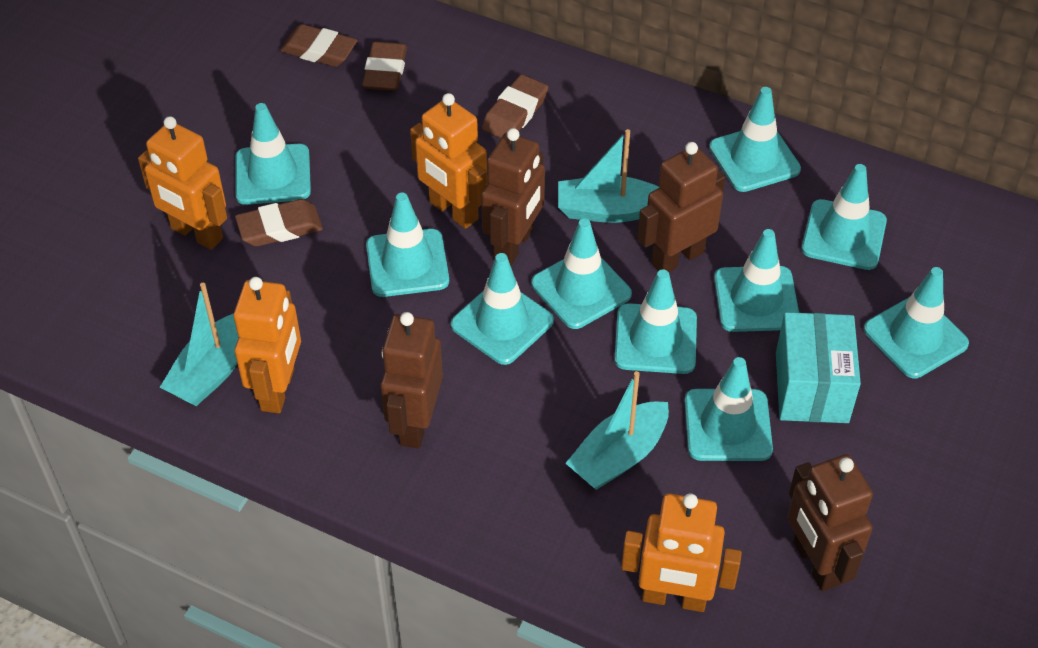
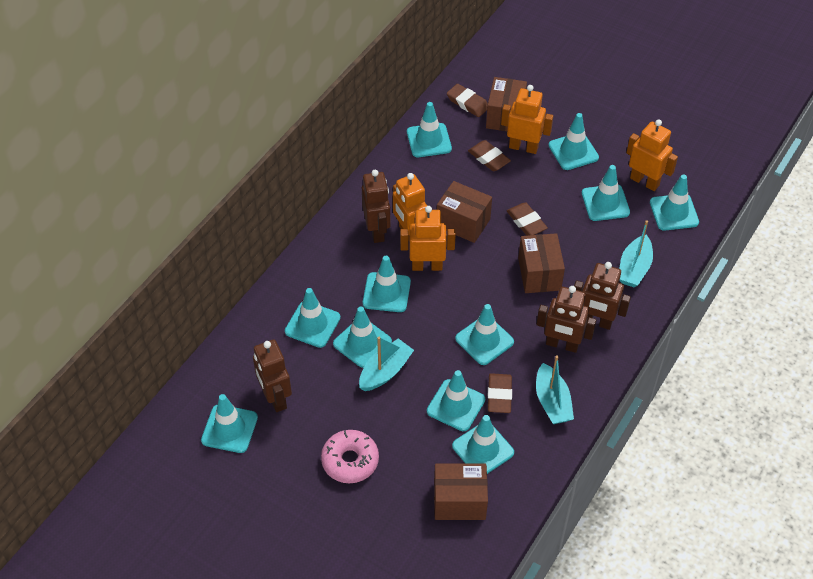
brown box: 0 -> 4
pink donut: 0 -> 1
turquoise box: 1 -> 0
turquoise traffic cone: 10 -> 11

